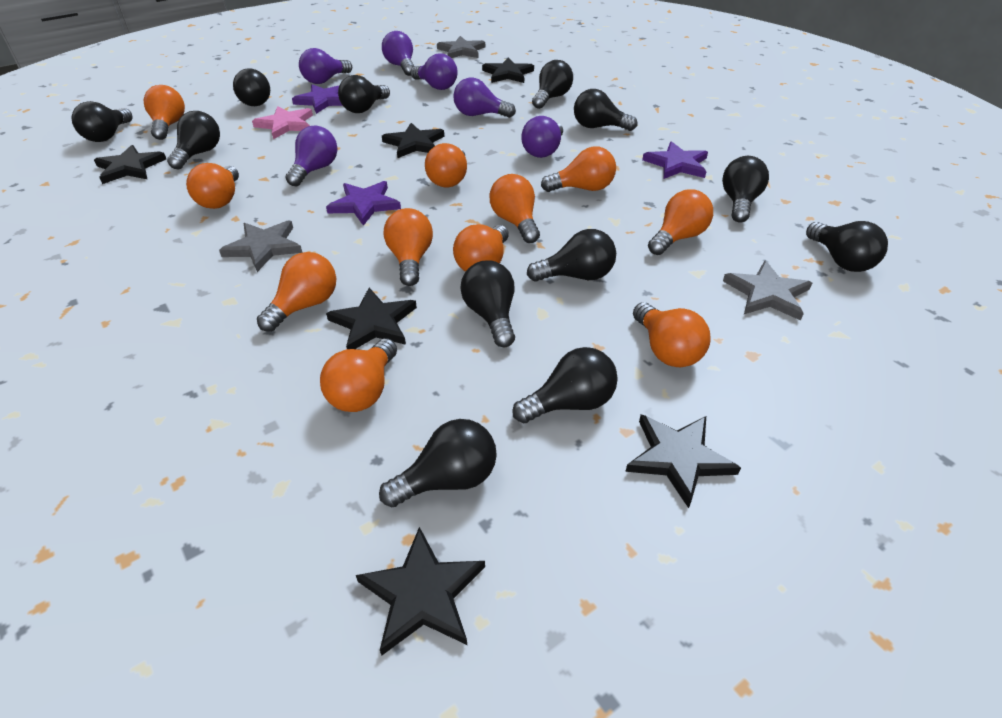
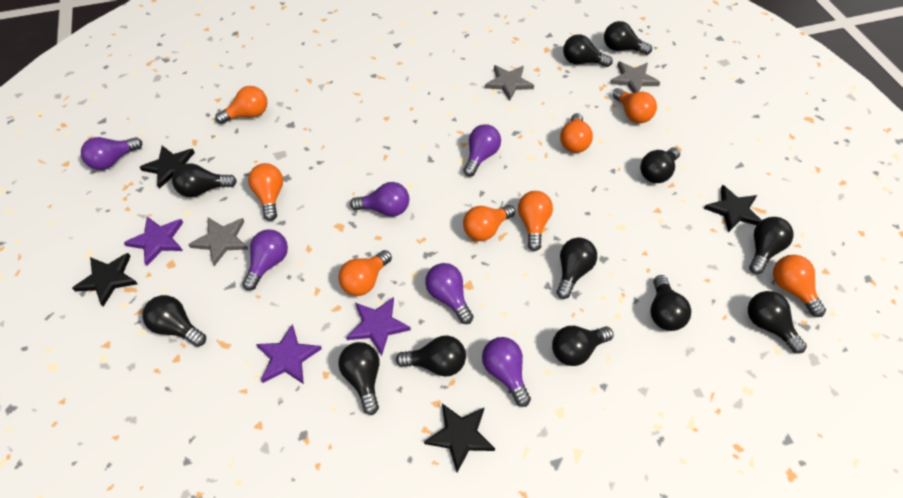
black star: 6 -> 4
orange light bulb: 11 -> 8
pink star: 1 -> 0

